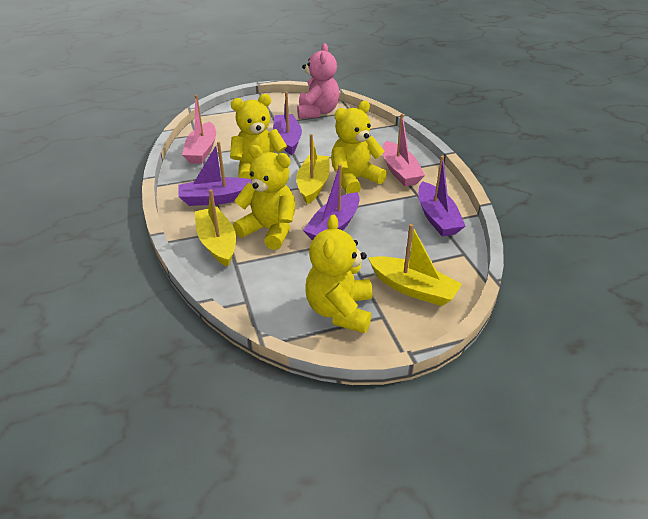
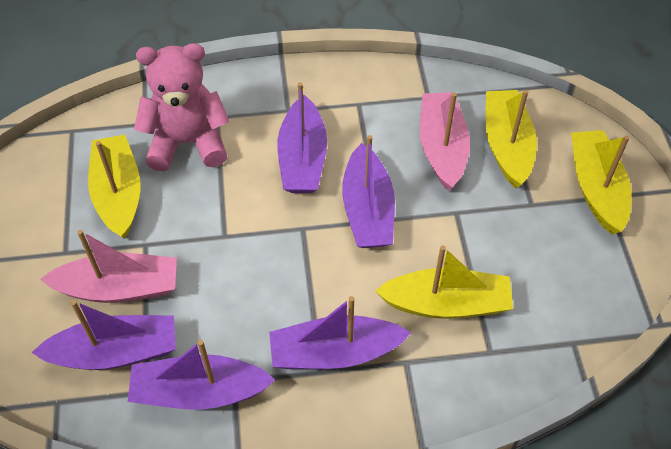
purple boat: 4 -> 5
yellow boat: 3 -> 4
yellow teddy bear: 4 -> 0

